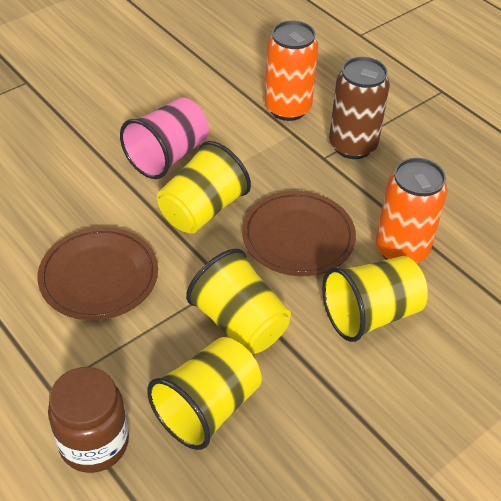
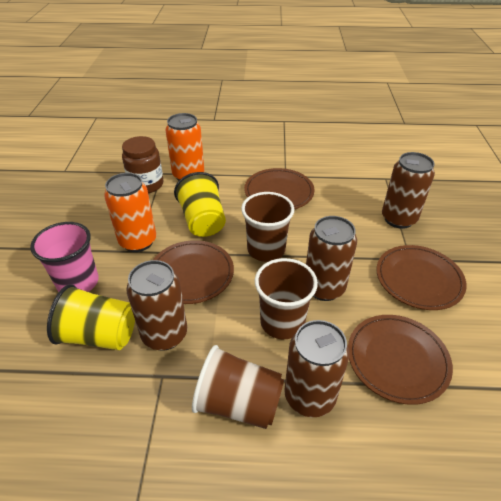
brown can: 1 -> 4
brown cup: 0 -> 3
brown plate: 2 -> 4
yellow cup: 4 -> 2

